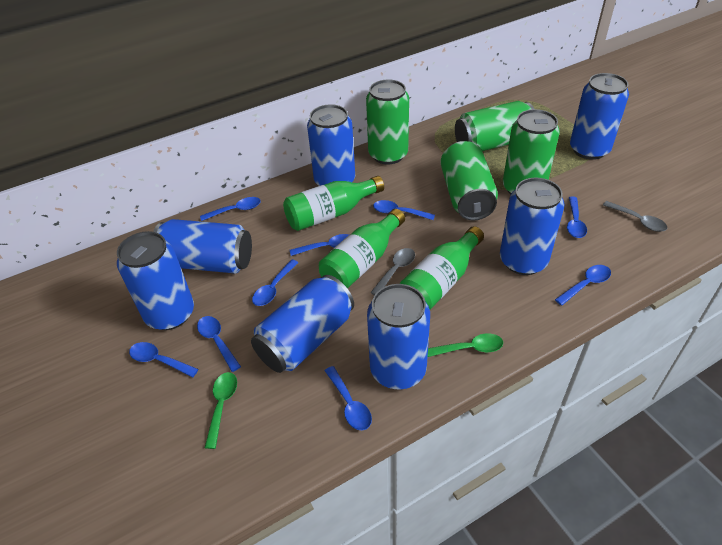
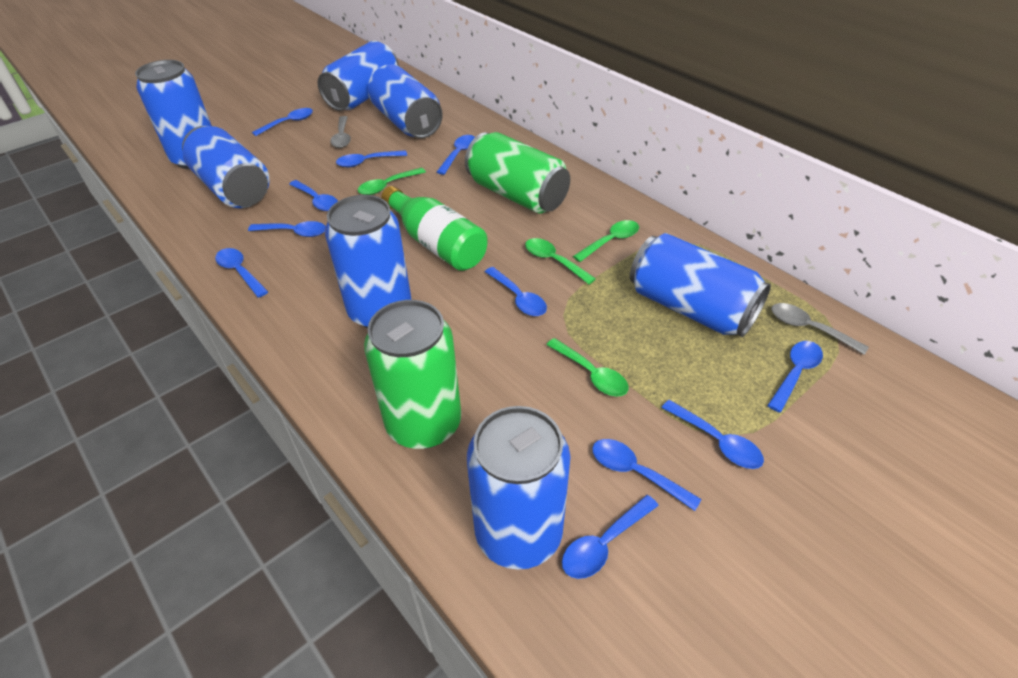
blue spoon: 9 -> 11
green bottle: 3 -> 1
green can: 4 -> 2
green spoon: 2 -> 4

